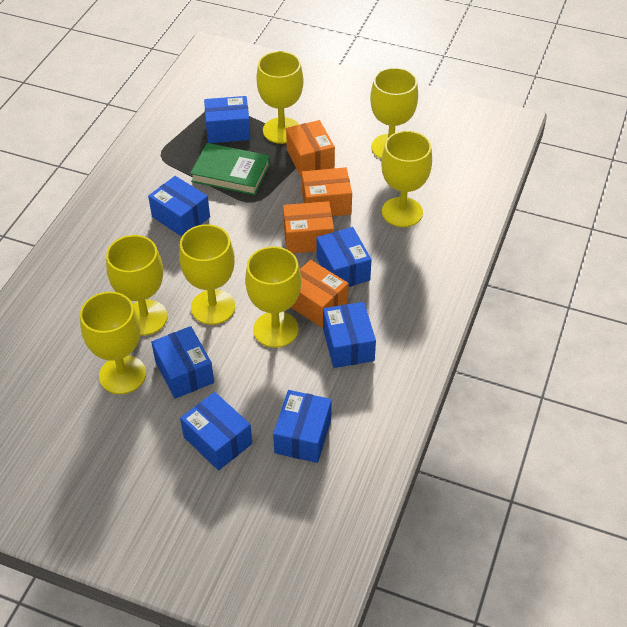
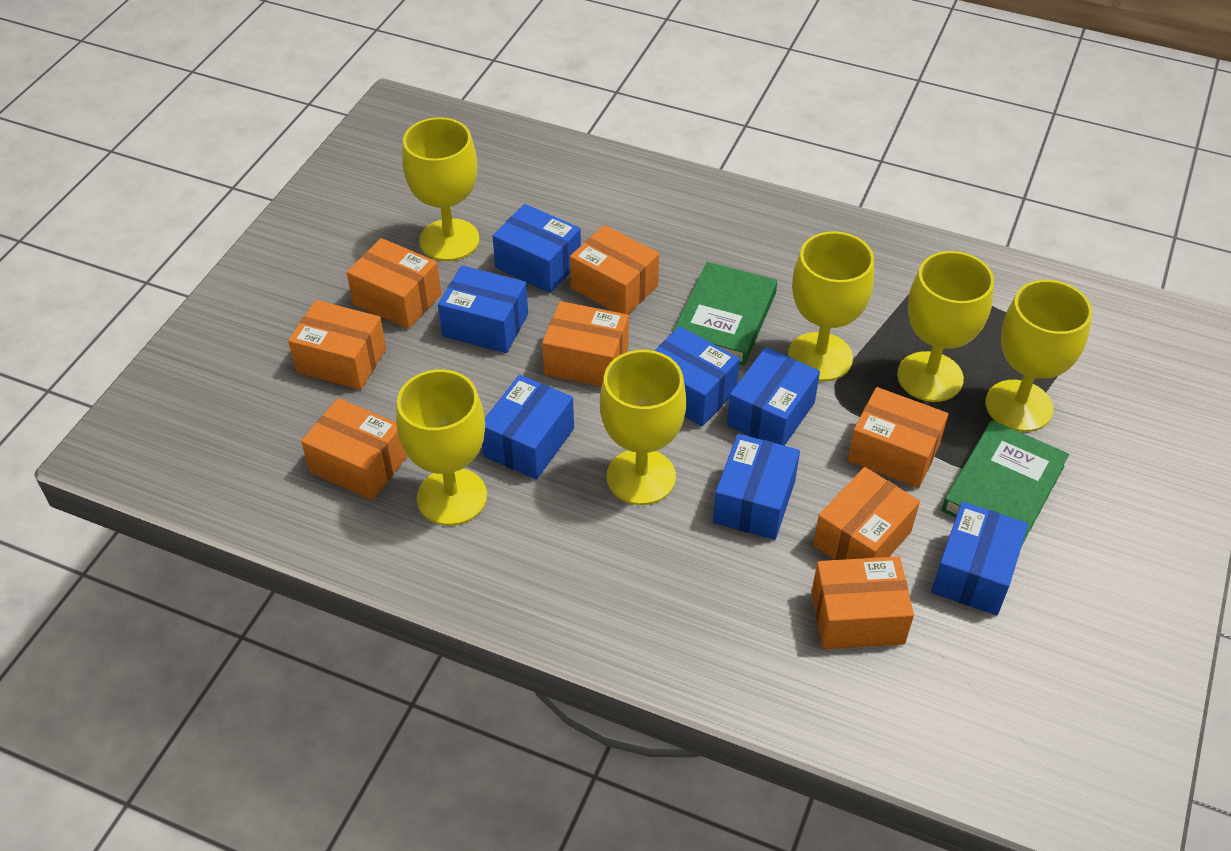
green book: 1 -> 2
orange box: 4 -> 8
yellow goblet: 7 -> 6

